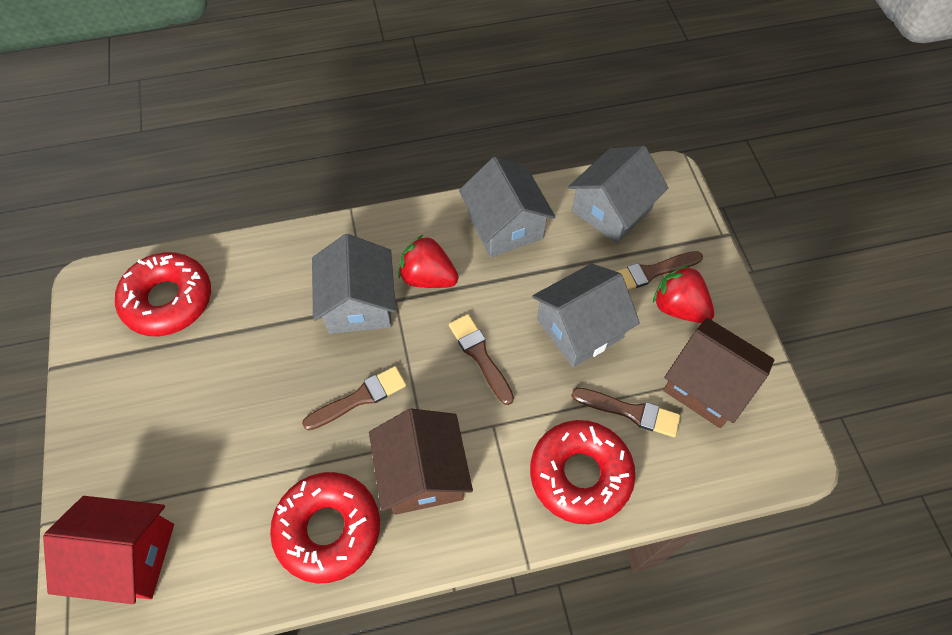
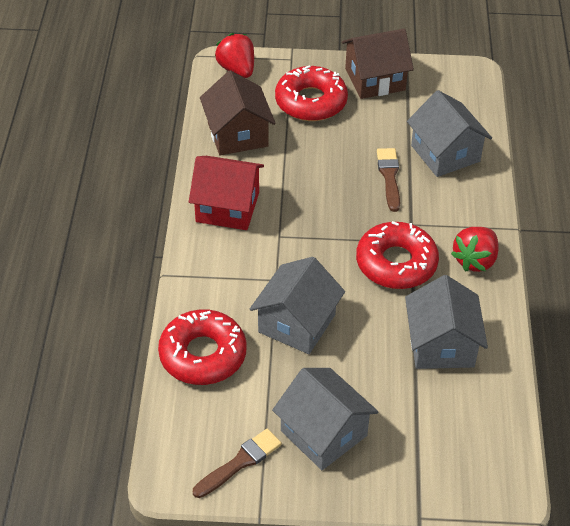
brown brush: 4 -> 2

